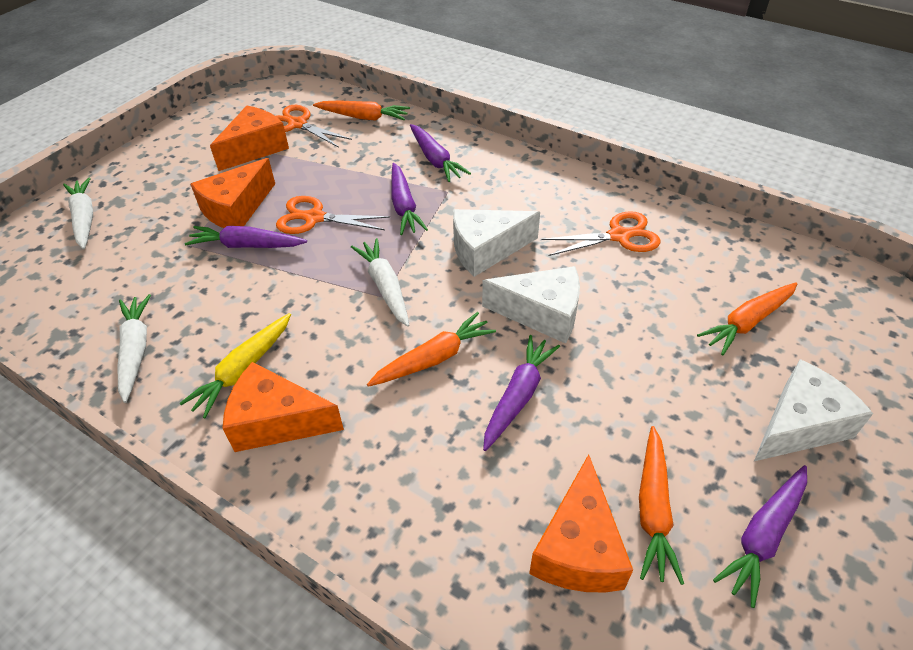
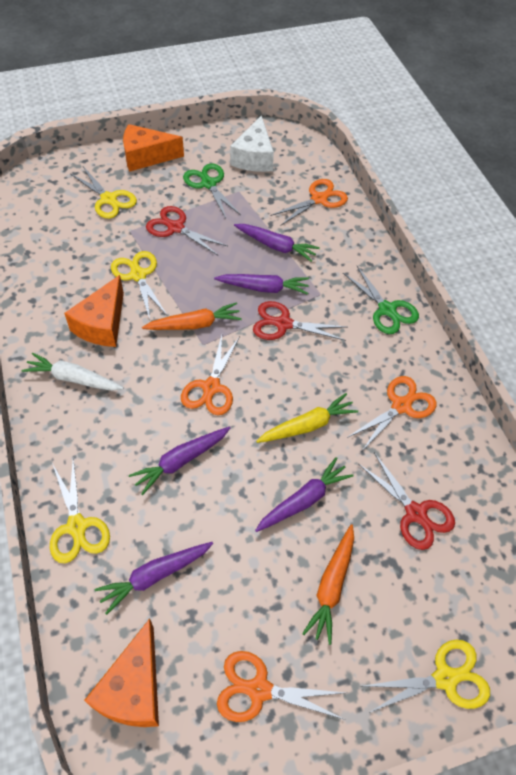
green scissors: 0 -> 2
orange carrot: 4 -> 2
orange cheese: 4 -> 3
orange scissors: 3 -> 4
red scissors: 0 -> 3
white carrot: 3 -> 1
white cheese: 3 -> 1
yellow scissors: 0 -> 4

